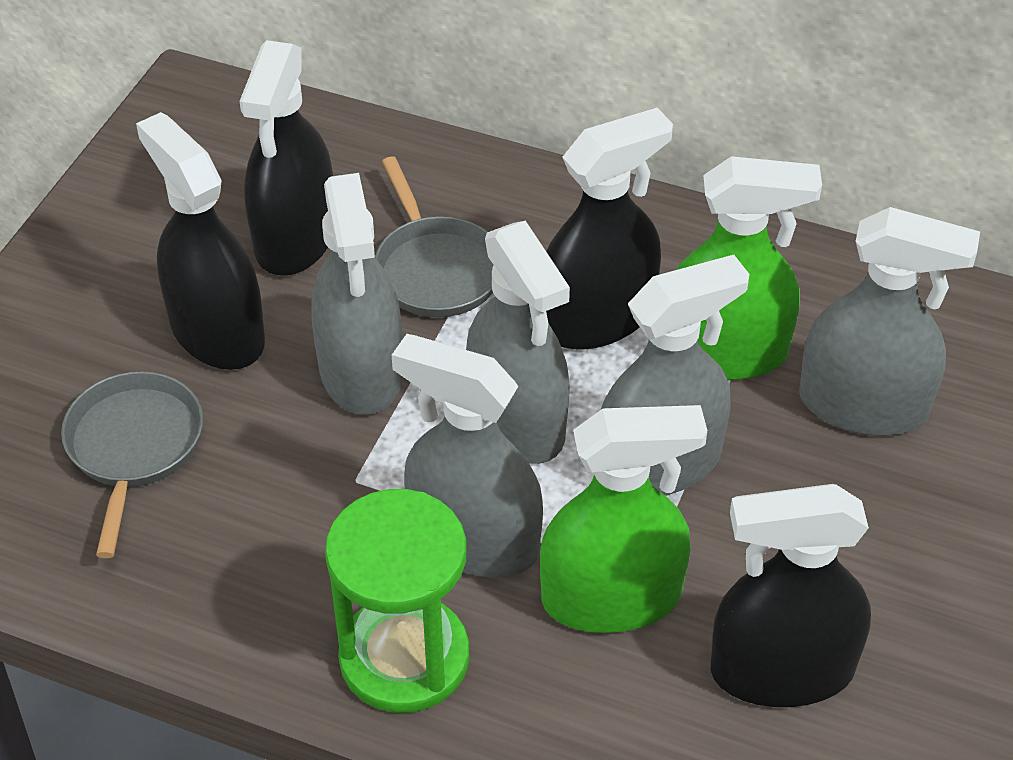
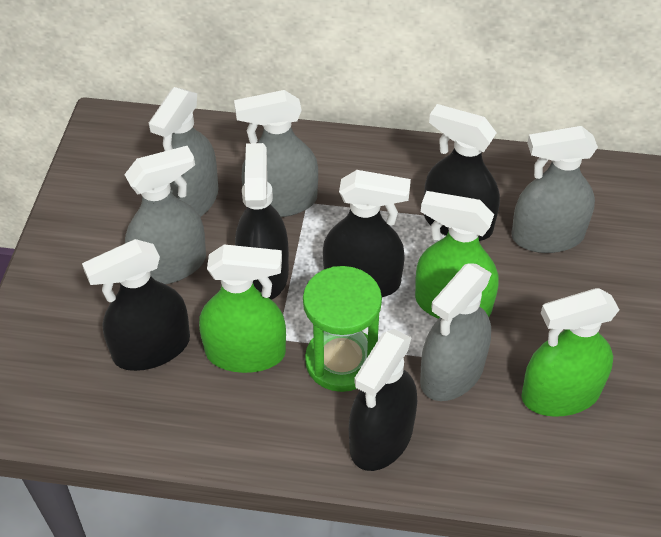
black spray bottle: 4 -> 5
green spray bottle: 2 -> 3
grey pan: 2 -> 0

